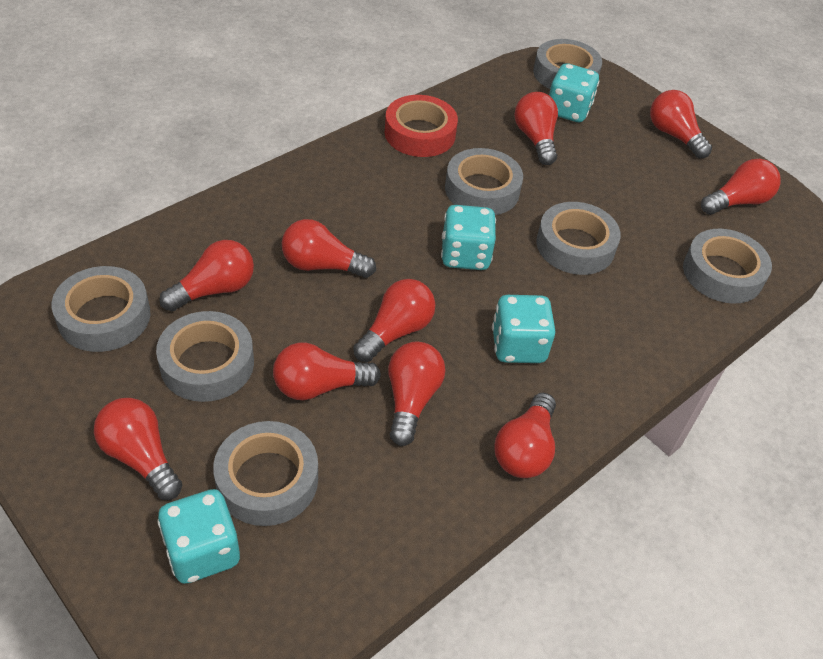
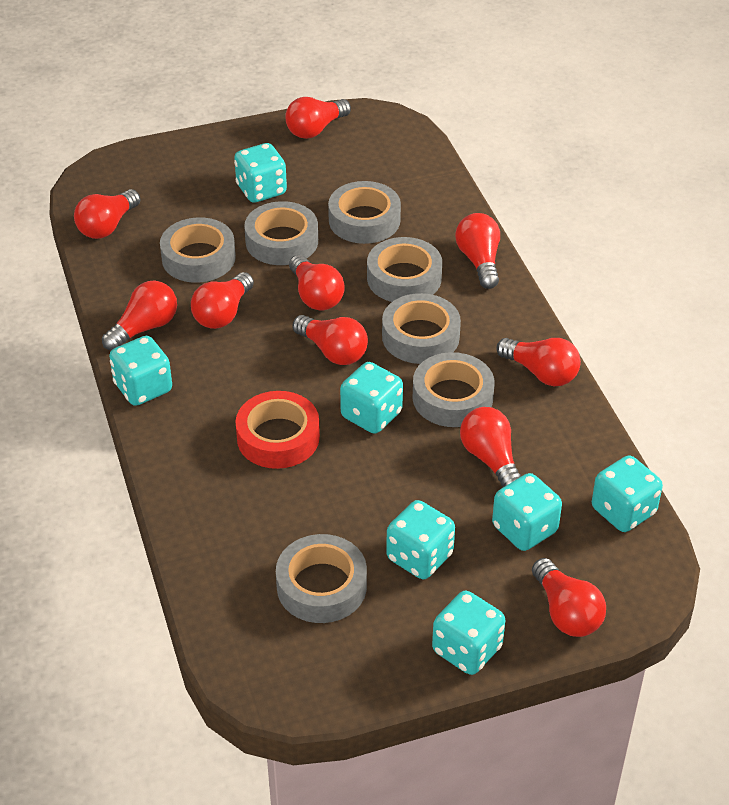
turquoise dice: 4 -> 7

